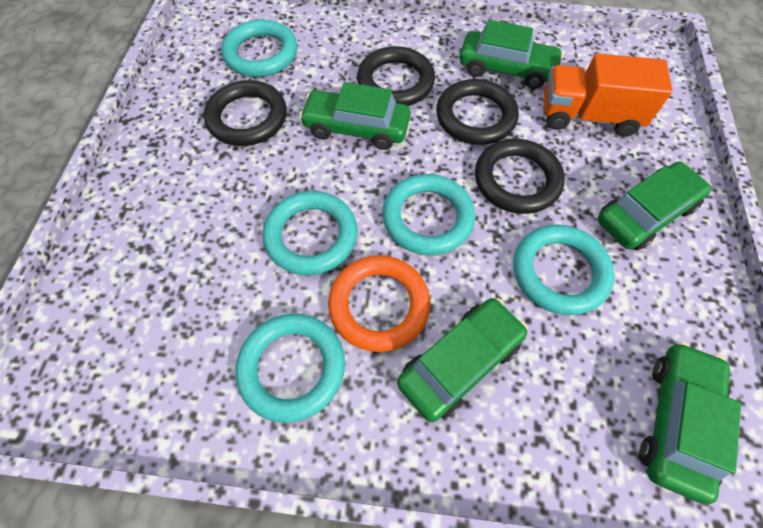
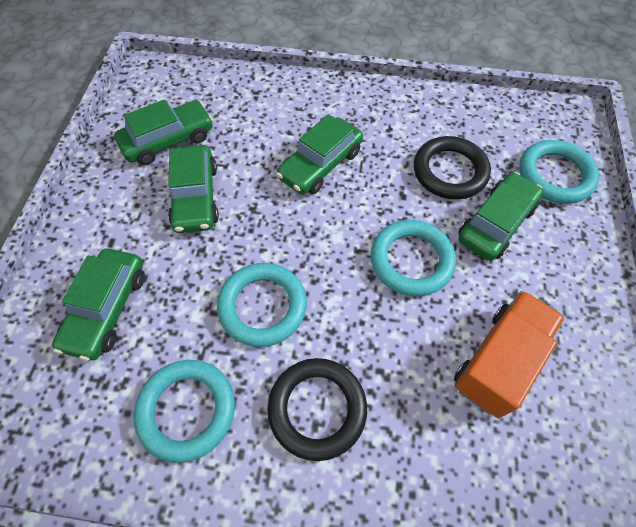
black ring: 4 -> 2
orange ring: 1 -> 0
turquoise ring: 5 -> 4

